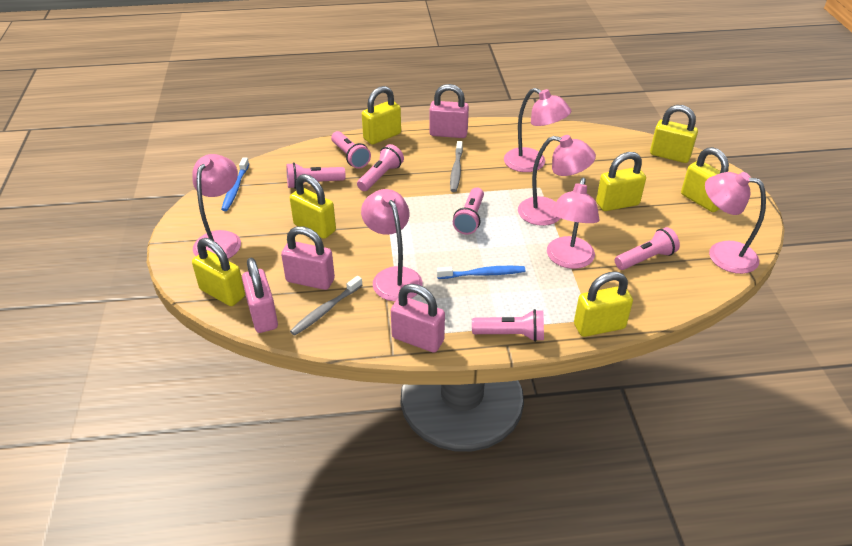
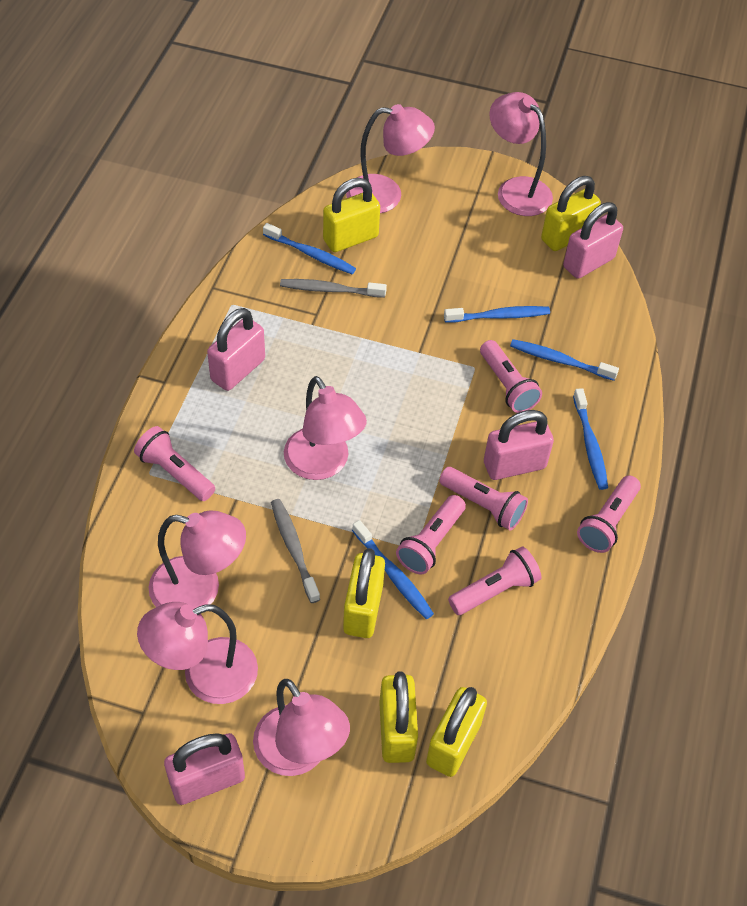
blue toothbrush: 2 -> 5
yellow padlock: 7 -> 5

